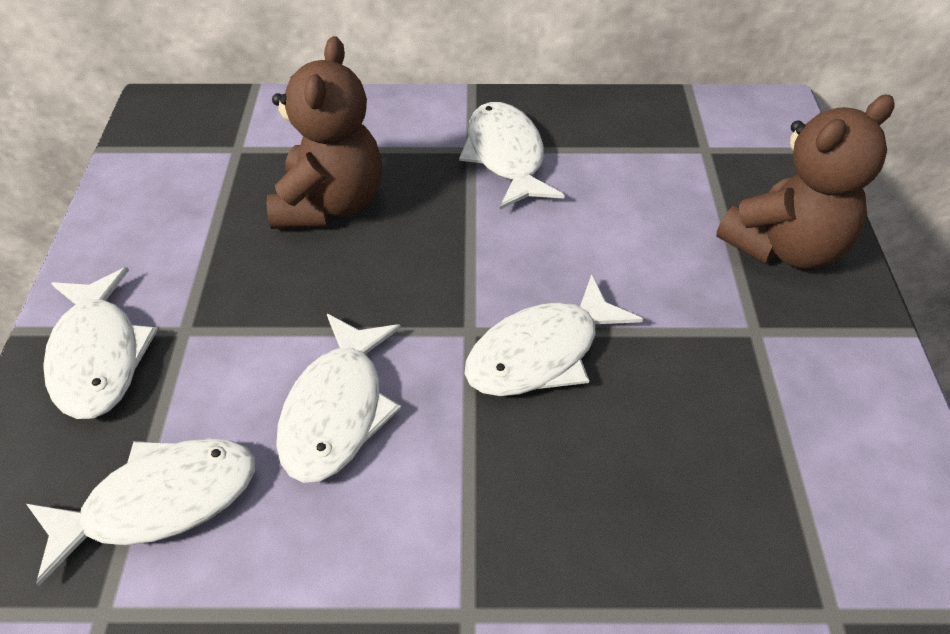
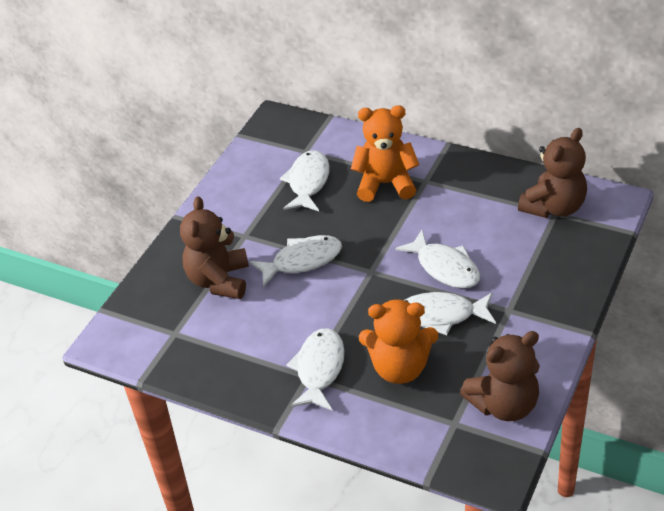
brown teddy bear: 2 -> 3
orange teddy bear: 0 -> 2

